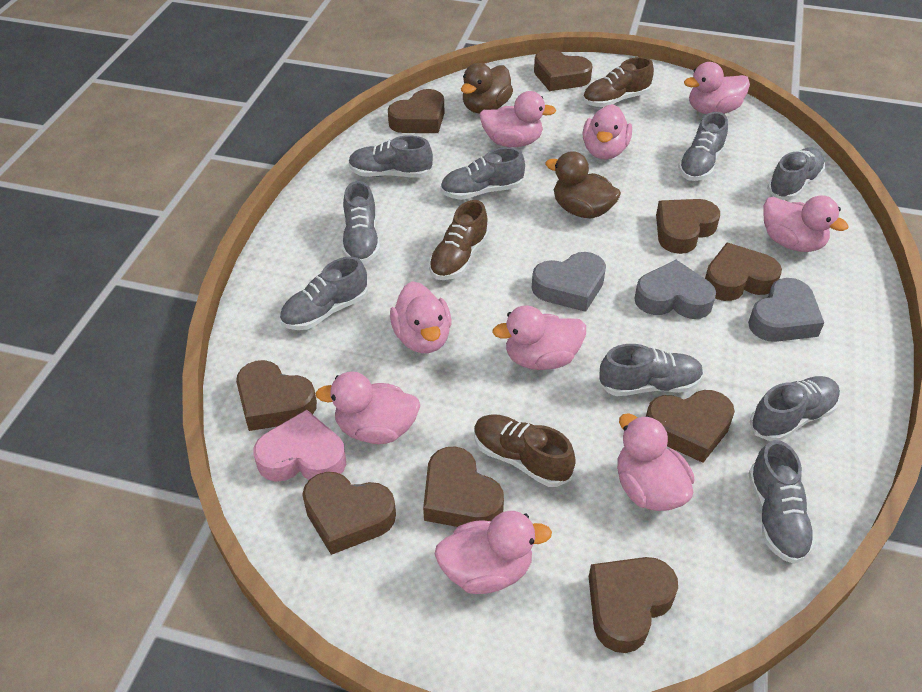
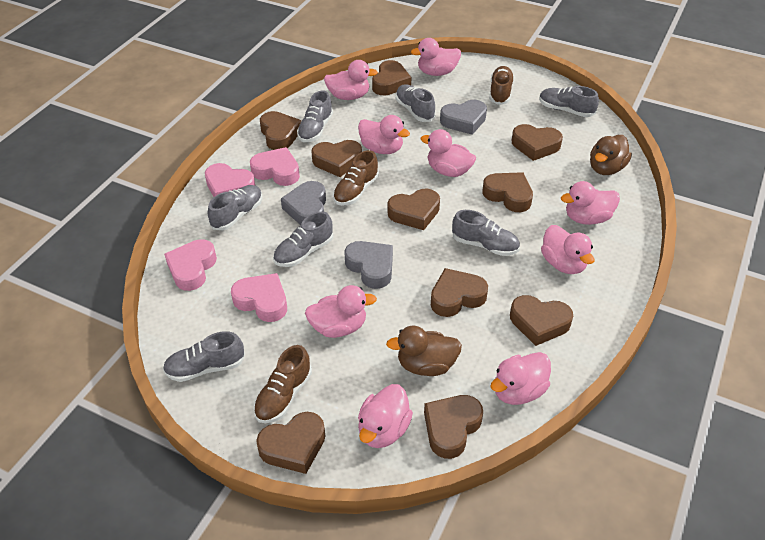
brown heart: 9 -> 10
grey shoe: 9 -> 7
pink heart: 1 -> 4

